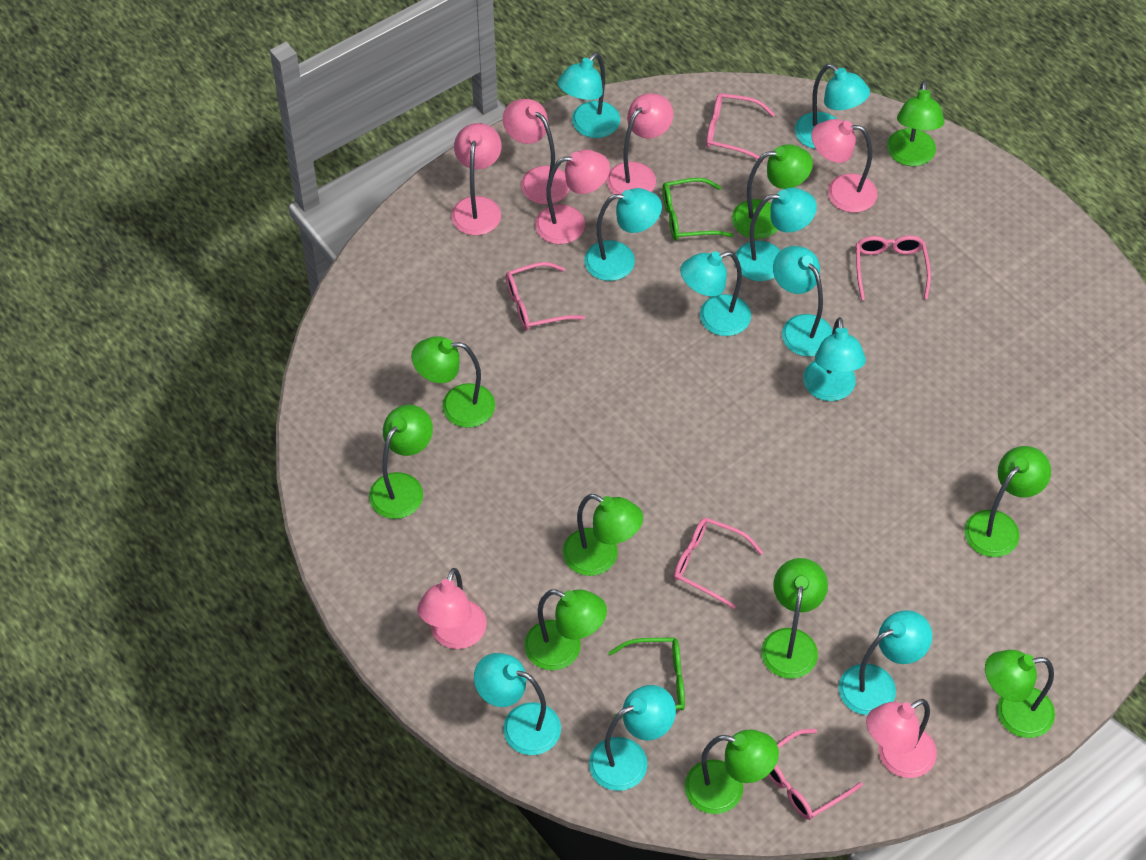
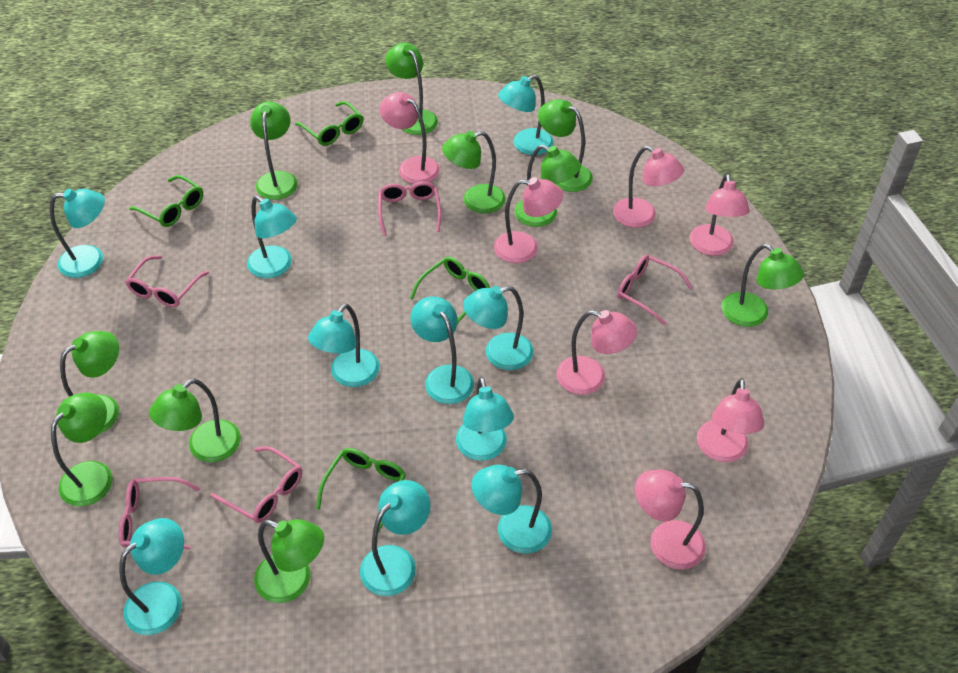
green glasses: 2 -> 4

